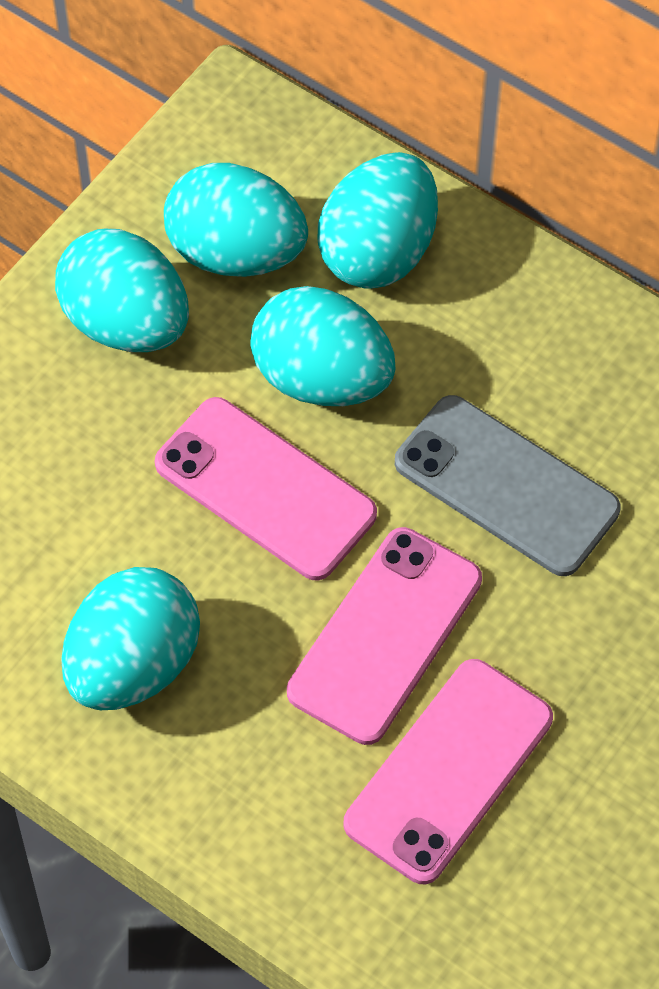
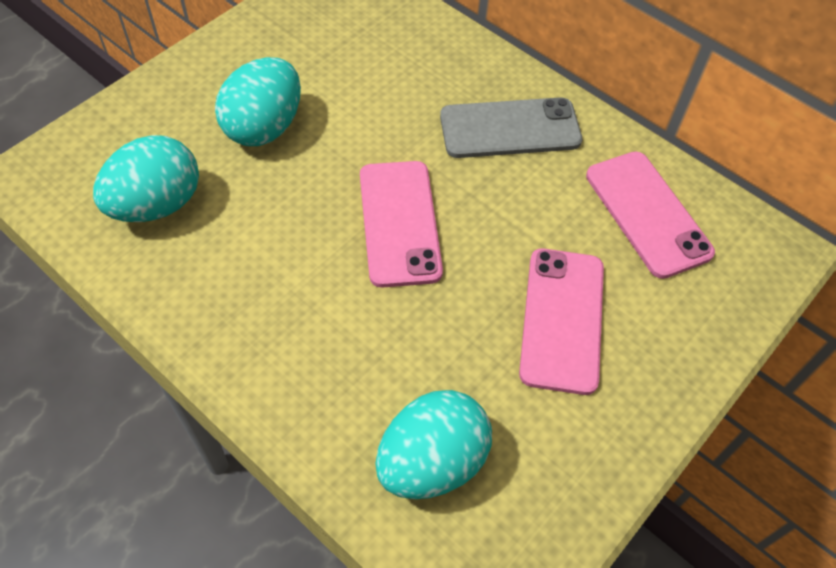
turquoise egg: 5 -> 3

